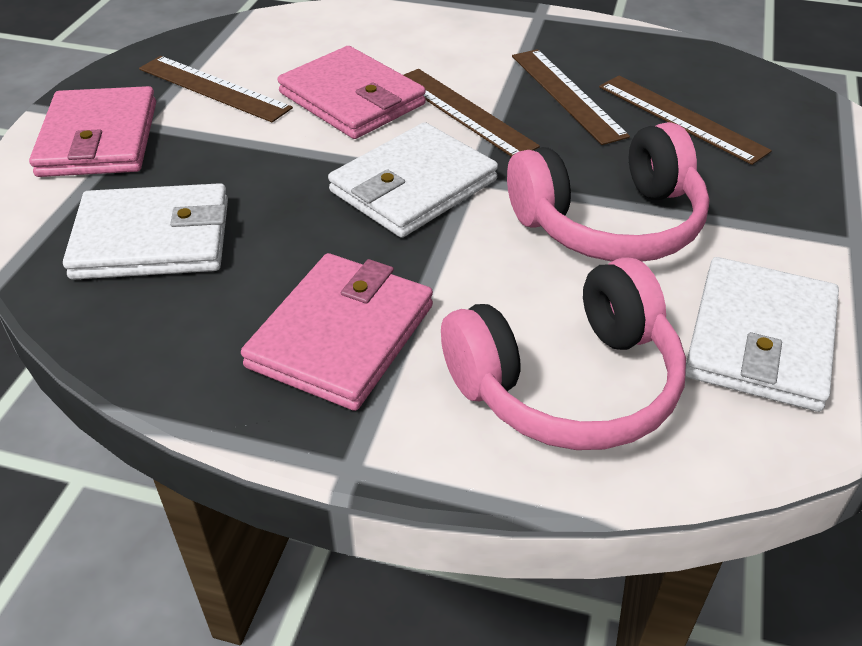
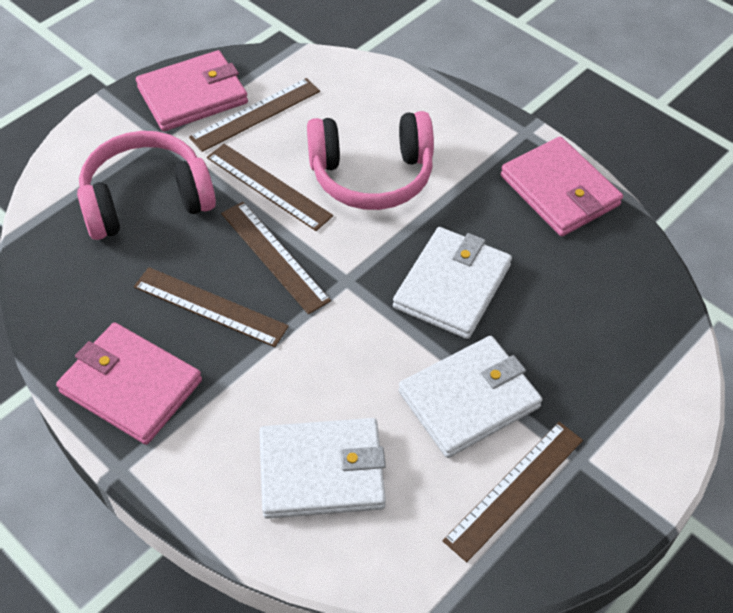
brown ruler: 4 -> 5

